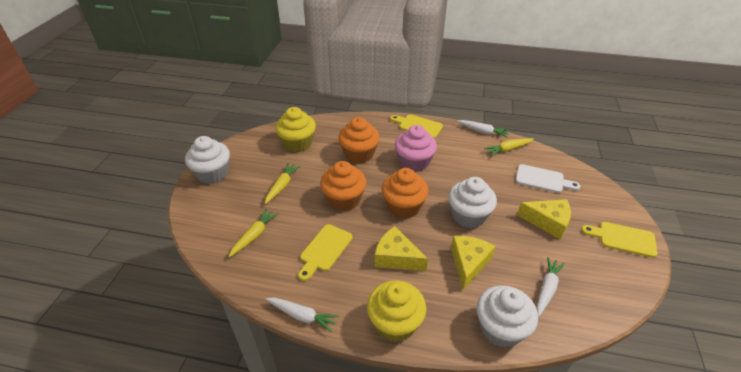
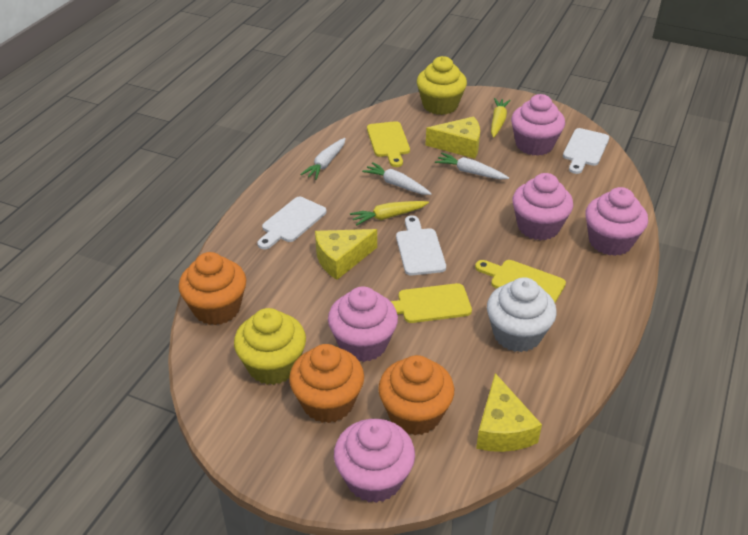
pink cupcake: 1 -> 5
white cupcake: 3 -> 1
white cutting board: 1 -> 3
yellow carrot: 3 -> 2

